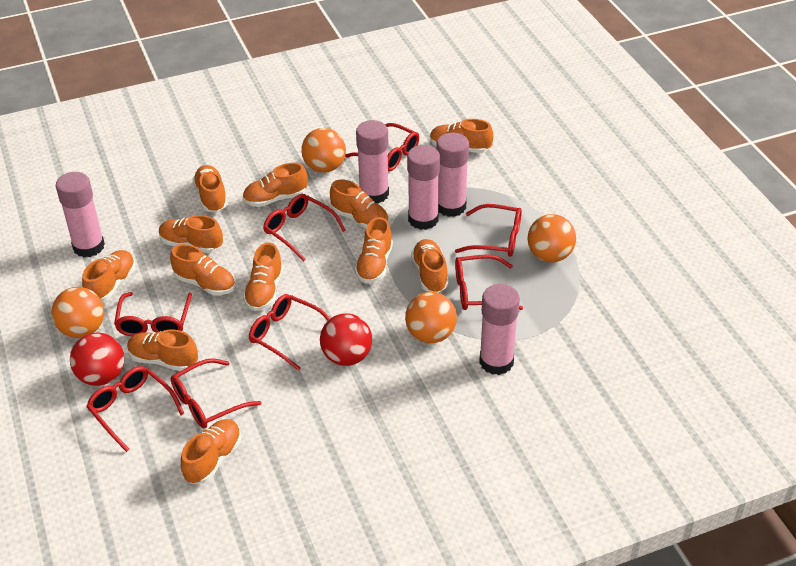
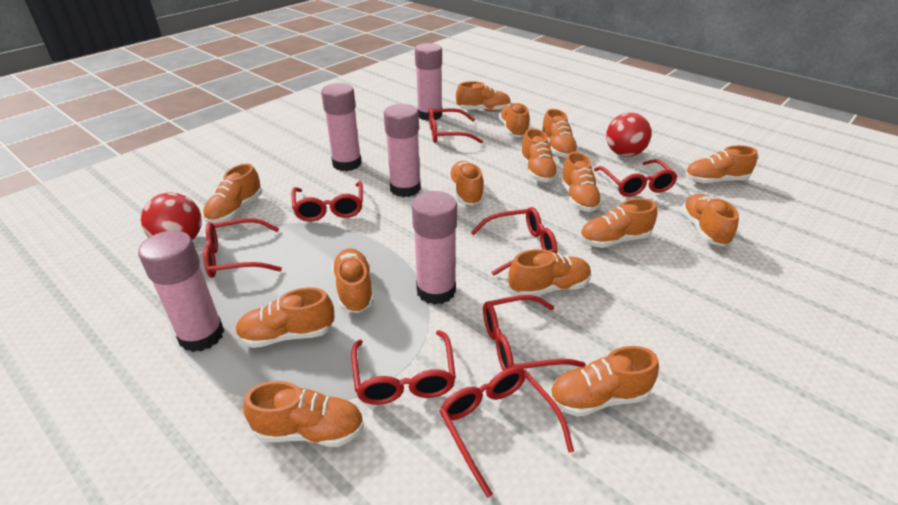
orange ball: 4 -> 0
orange shoe: 12 -> 15

